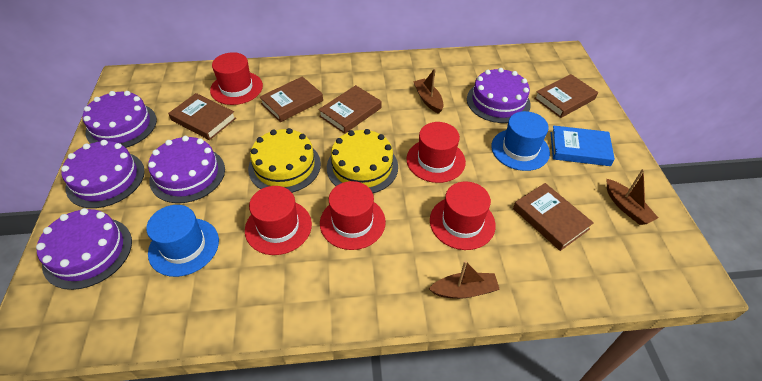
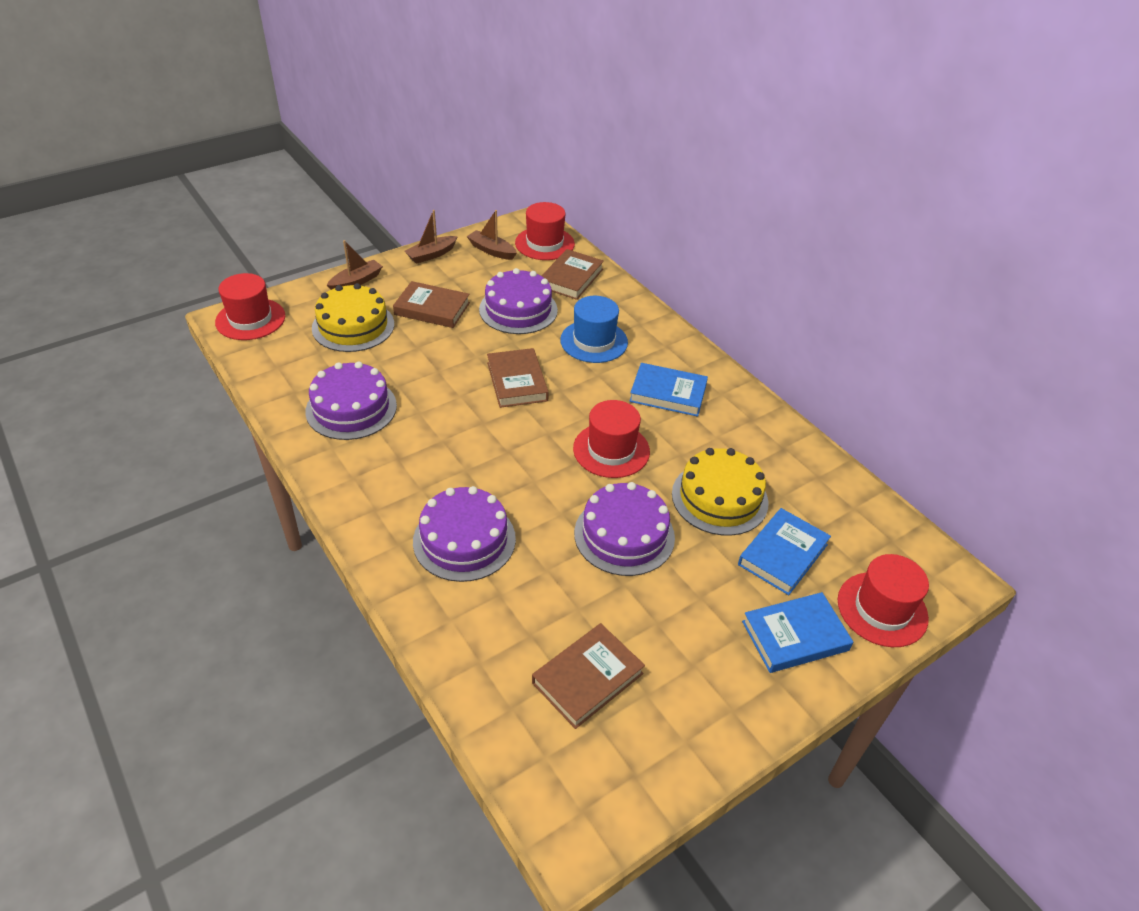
blue book: 1 -> 3
blue hat: 2 -> 1
brown book: 5 -> 4
purple cake: 5 -> 4
red hat: 5 -> 4

